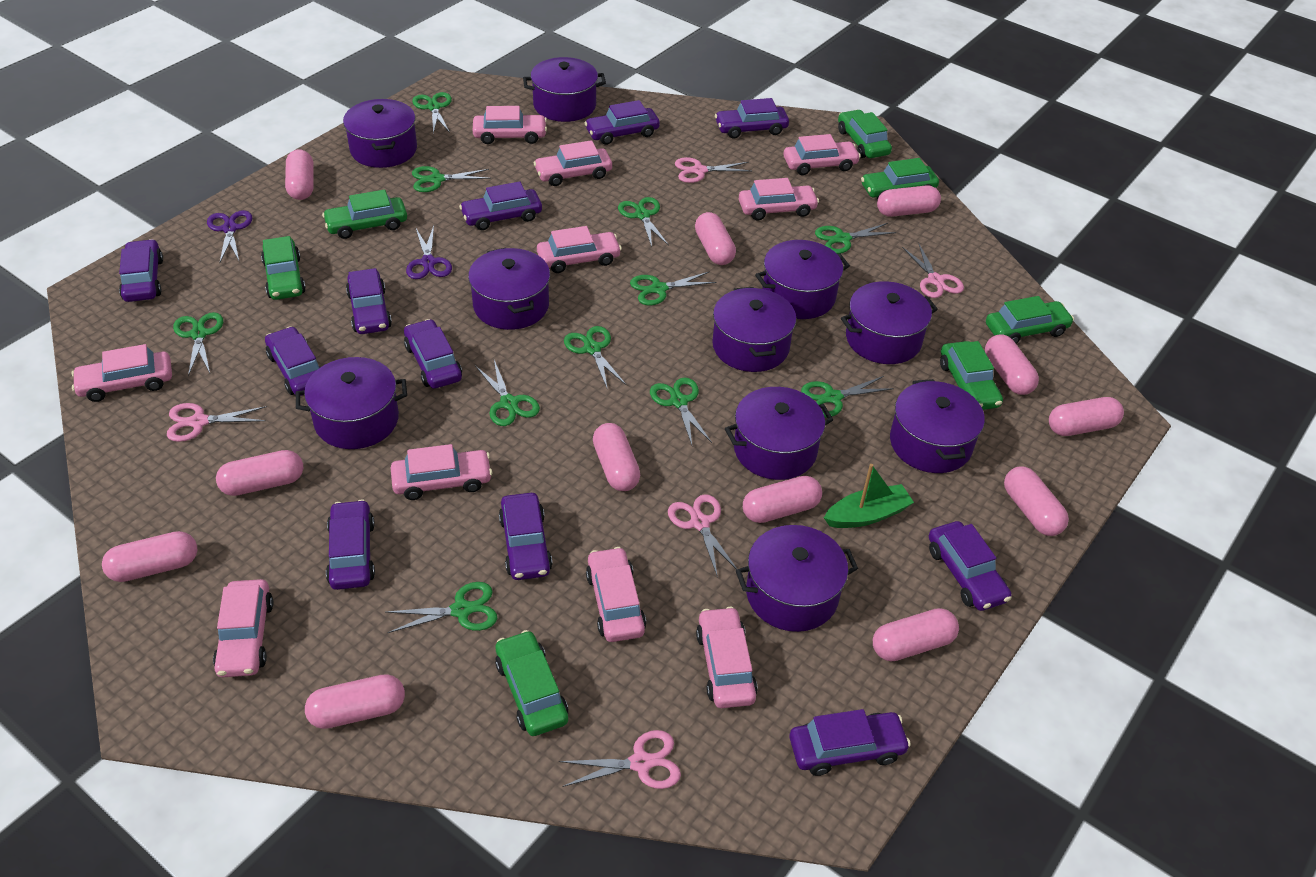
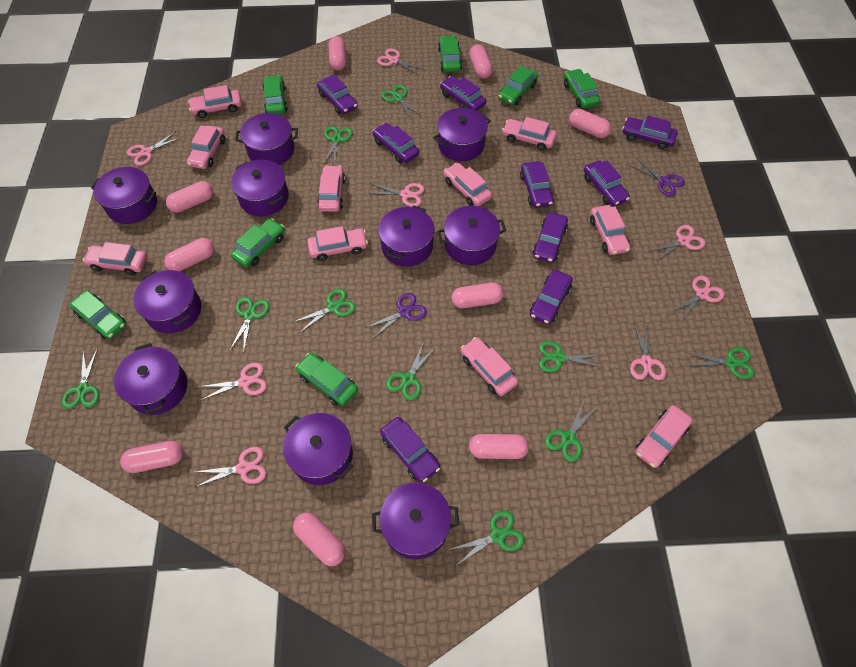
green boat: 1 -> 0
green scissors: 11 -> 10
pink capsule: 12 -> 9
pink scissors: 5 -> 8
purple car: 11 -> 9

